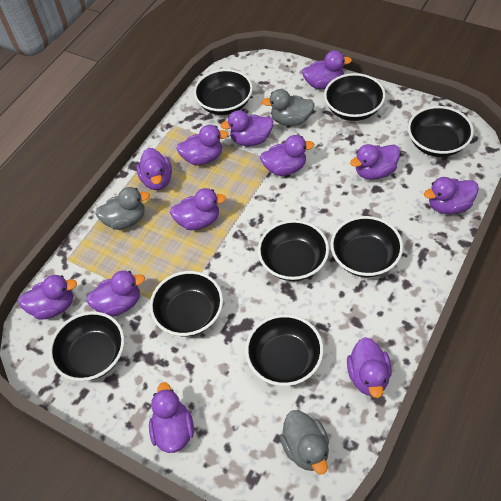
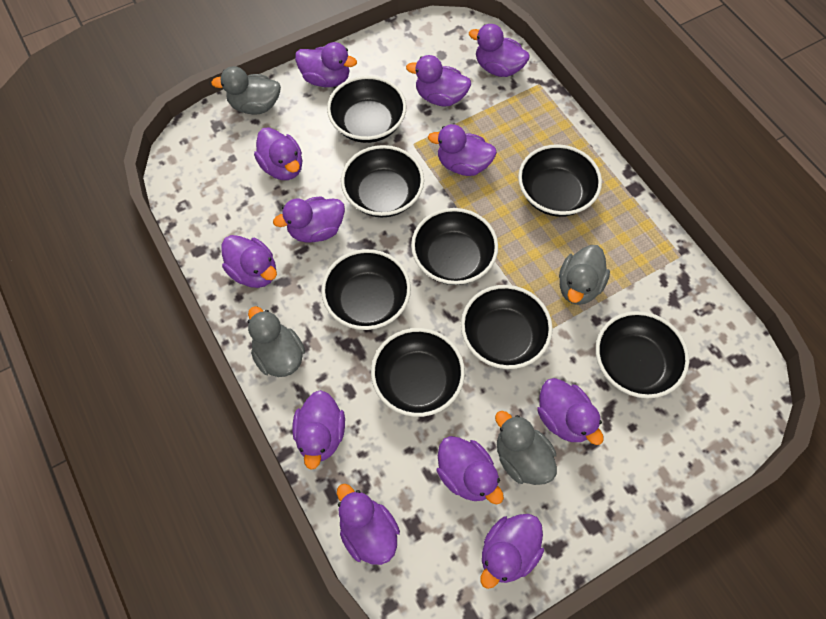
grey duck: 3 -> 4

